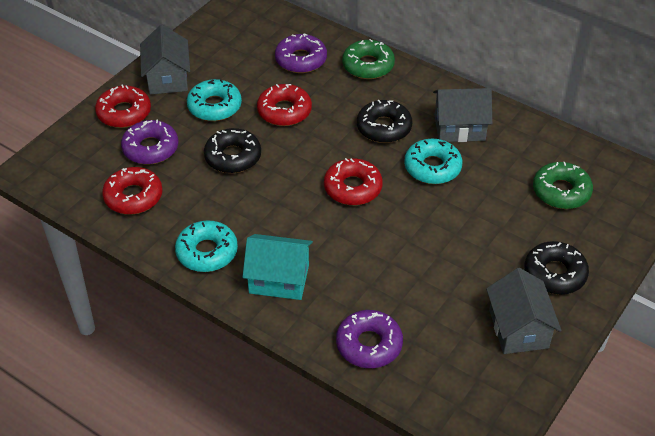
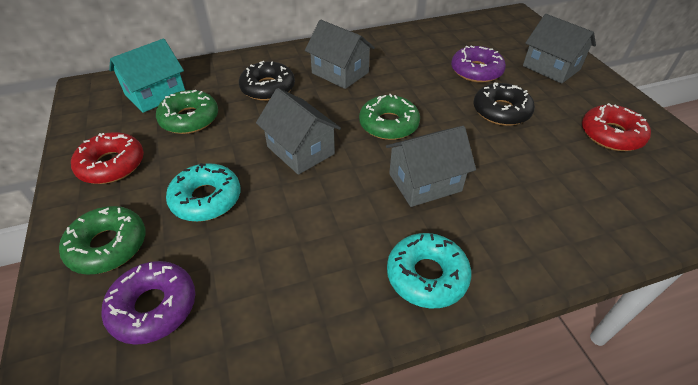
black donut: 3 -> 2
green donut: 2 -> 3
grey house: 3 -> 4
purple donut: 3 -> 2
red donut: 4 -> 2
turquoise donut: 3 -> 2

